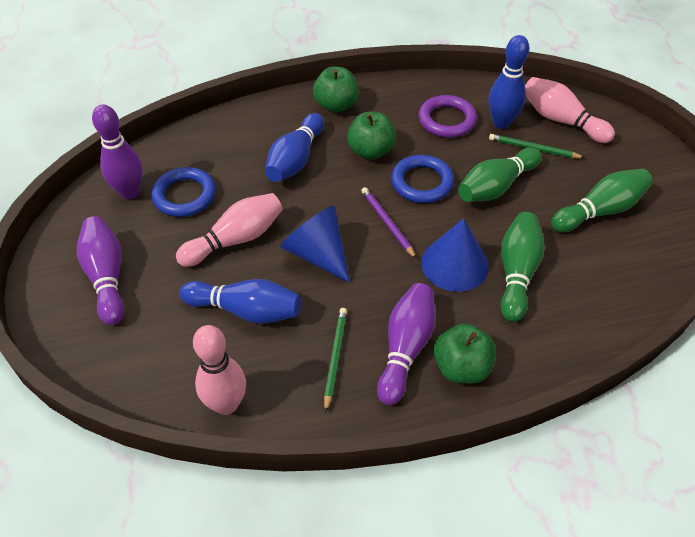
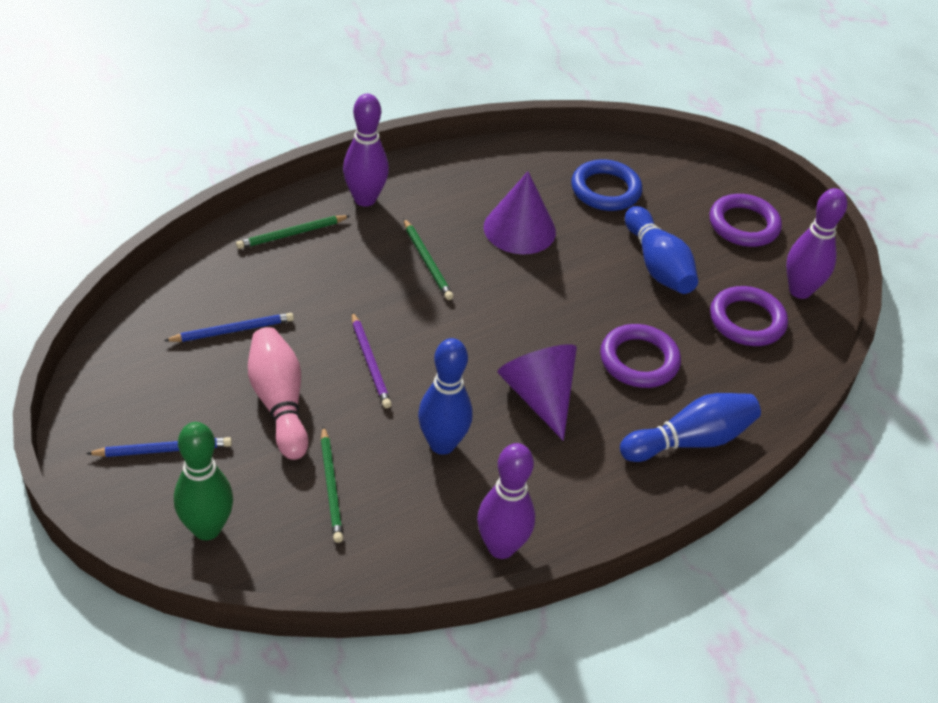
blue cone: 2 -> 0
blue pencil: 0 -> 2
blue ring: 2 -> 1
green apple: 3 -> 0
green bowling pin: 3 -> 1
green pencil: 2 -> 3
pink bowling pin: 3 -> 1
purple cone: 0 -> 2
purple ring: 1 -> 3

